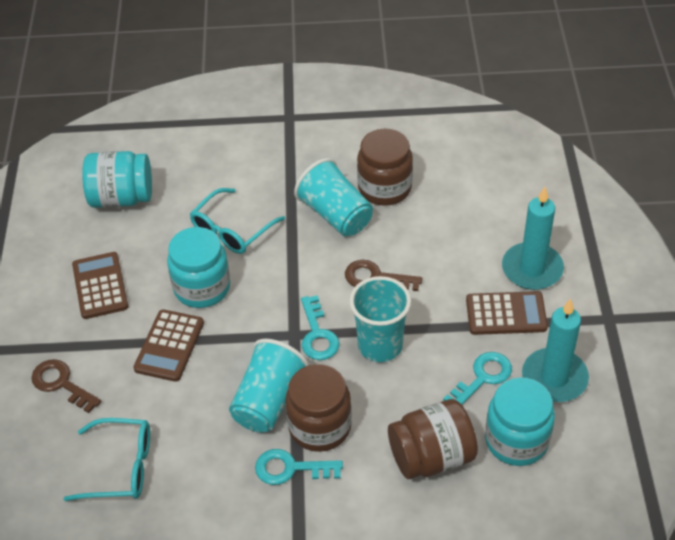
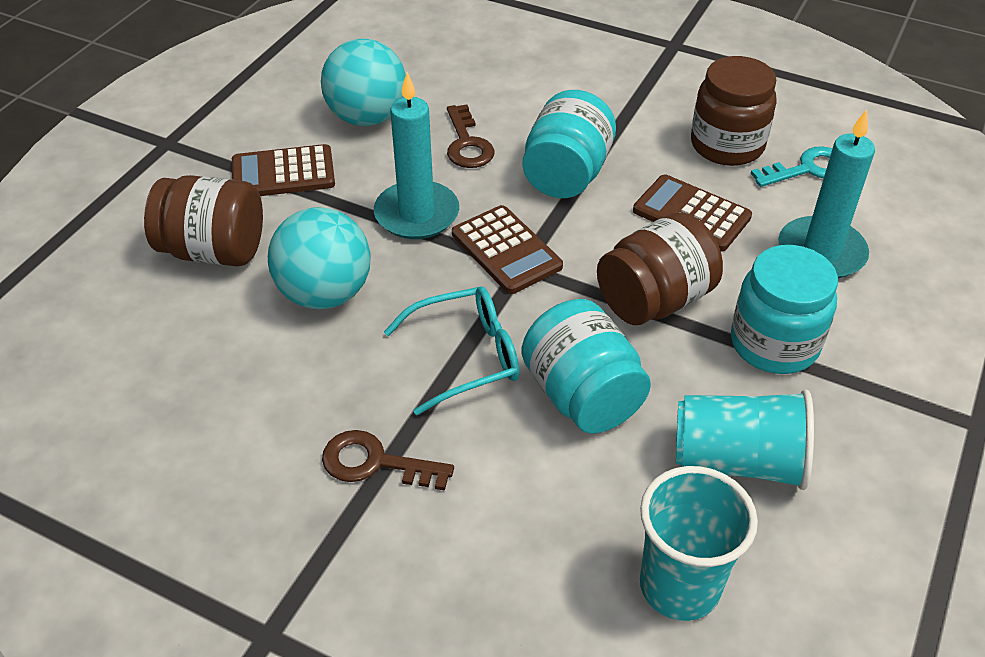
turquoise ball: 0 -> 2
turquoise cup: 3 -> 2
turquoise glasses: 2 -> 1
turquoise key: 3 -> 1

